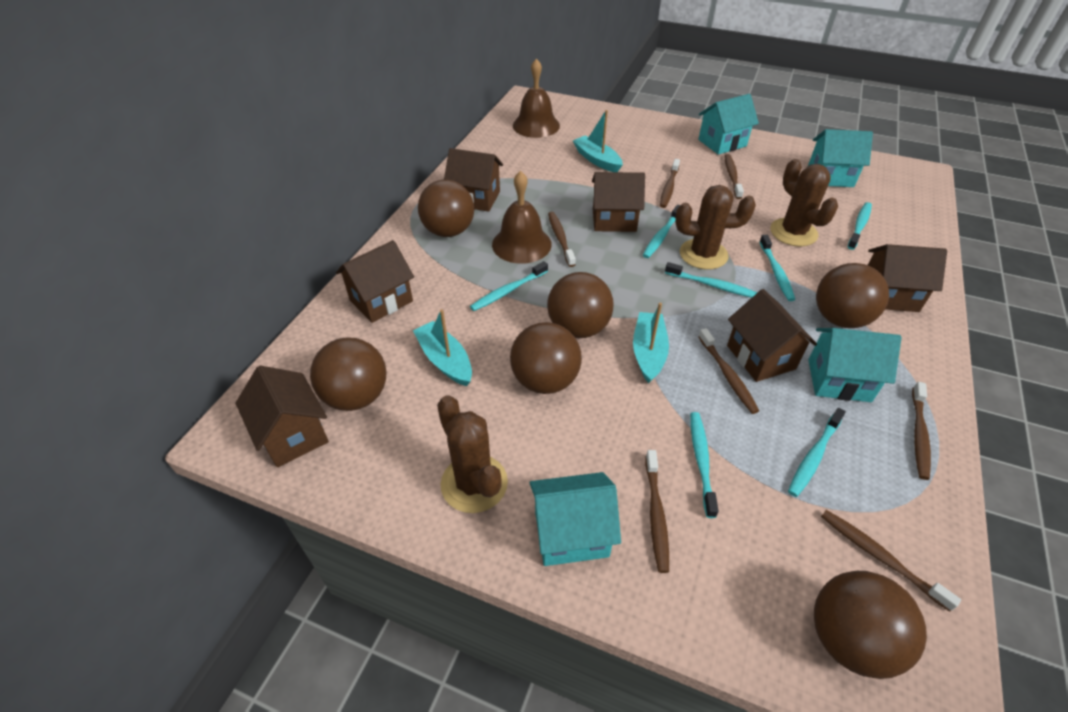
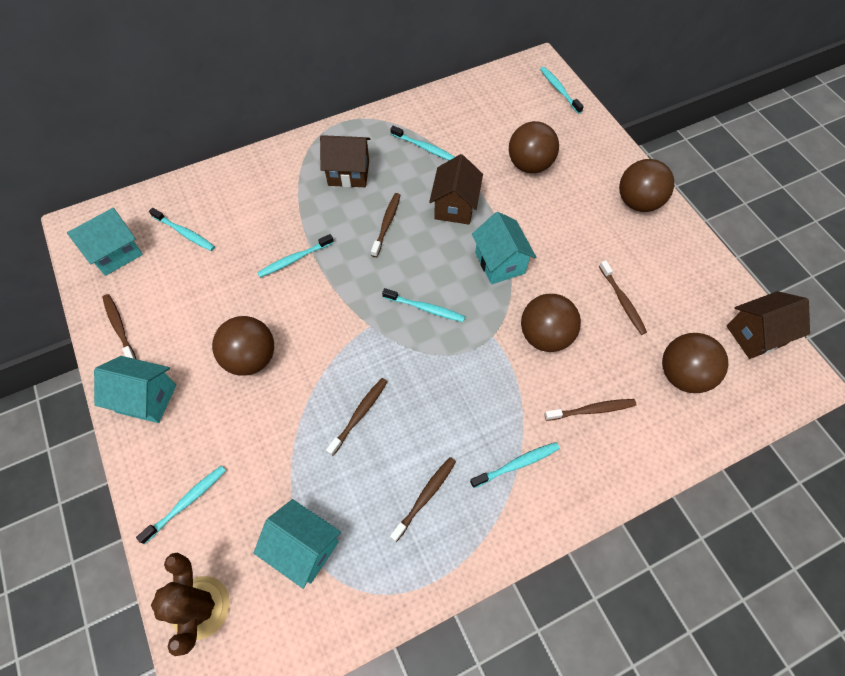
brown ball: 6 -> 5
brown bell: 2 -> 0
brown cactus: 3 -> 1
brown house: 6 -> 3
brown toothbrush: 7 -> 6
turquoise boat: 3 -> 0

